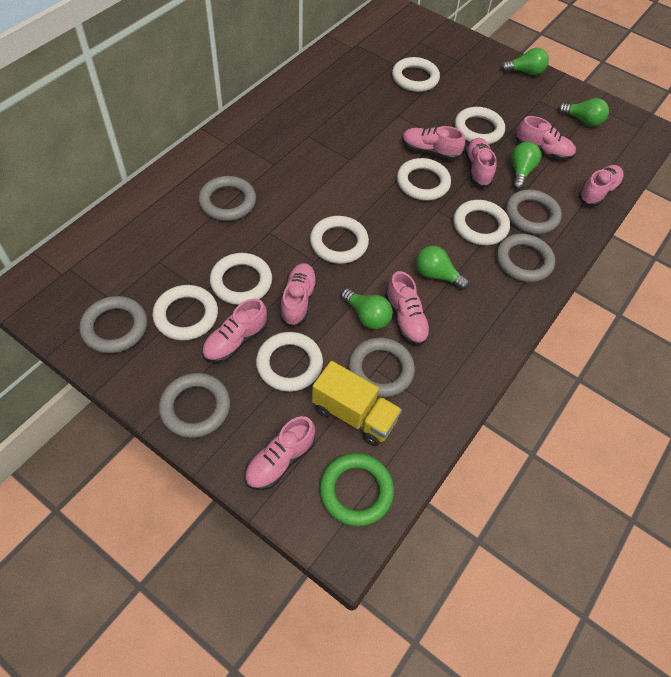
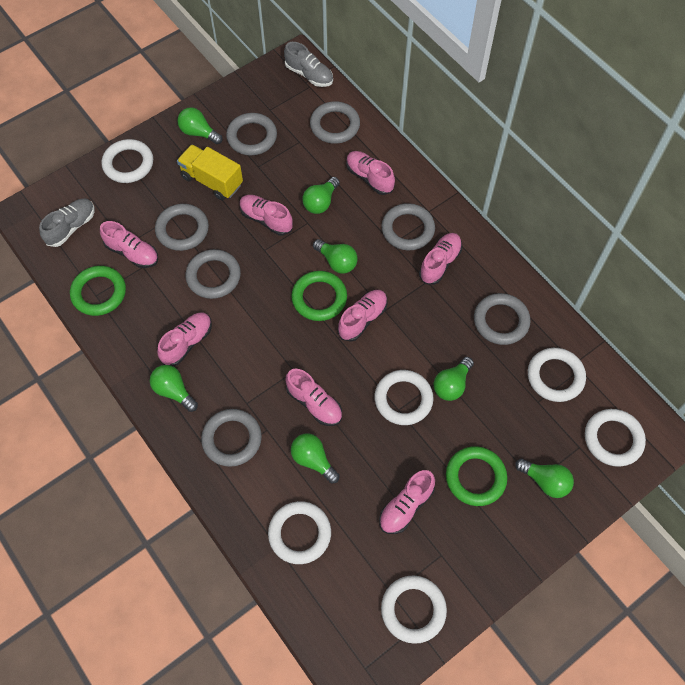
green light bulb: 5 -> 7
green ring: 1 -> 3
grey ring: 6 -> 7
grey shoe: 0 -> 2
white ring: 8 -> 6

